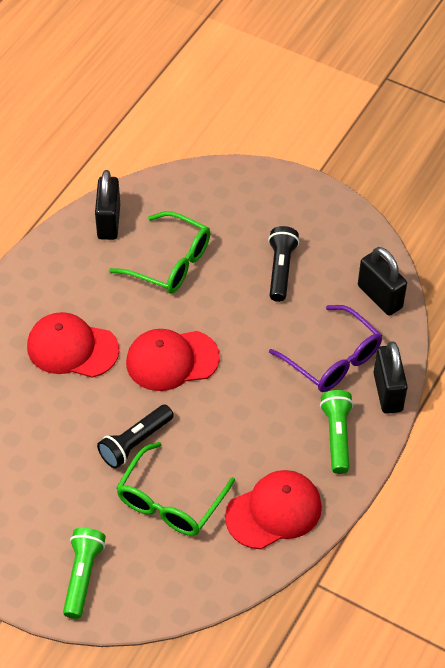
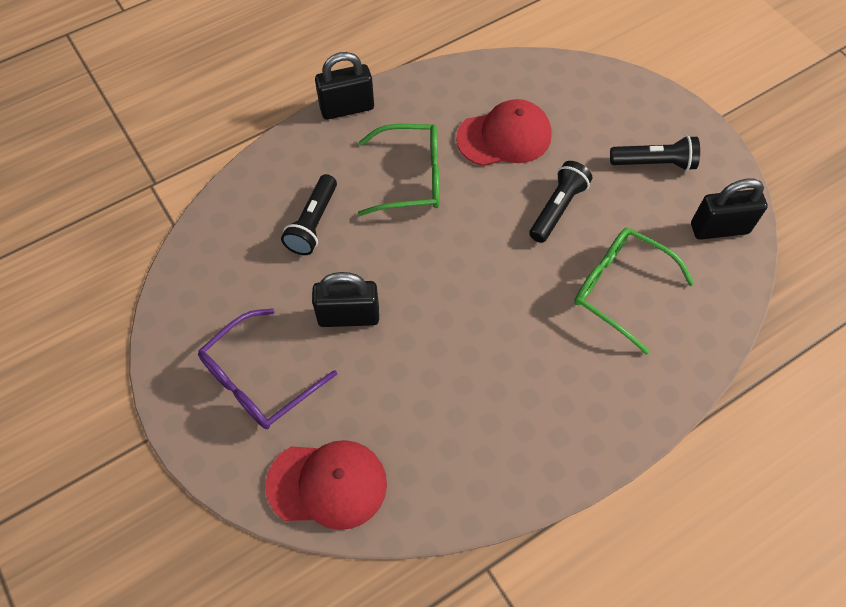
black flashlight: 2 -> 3
green flashlight: 2 -> 0
red cap: 3 -> 2

